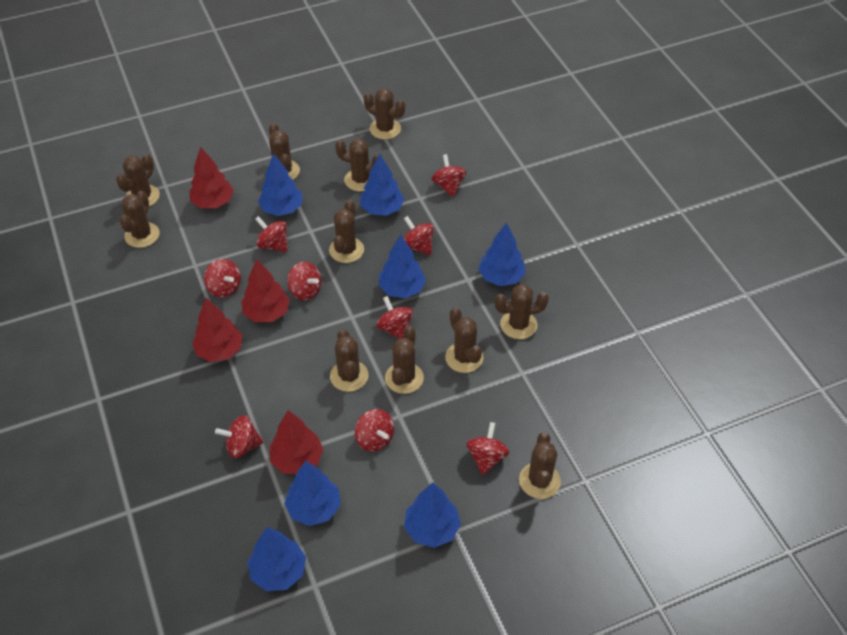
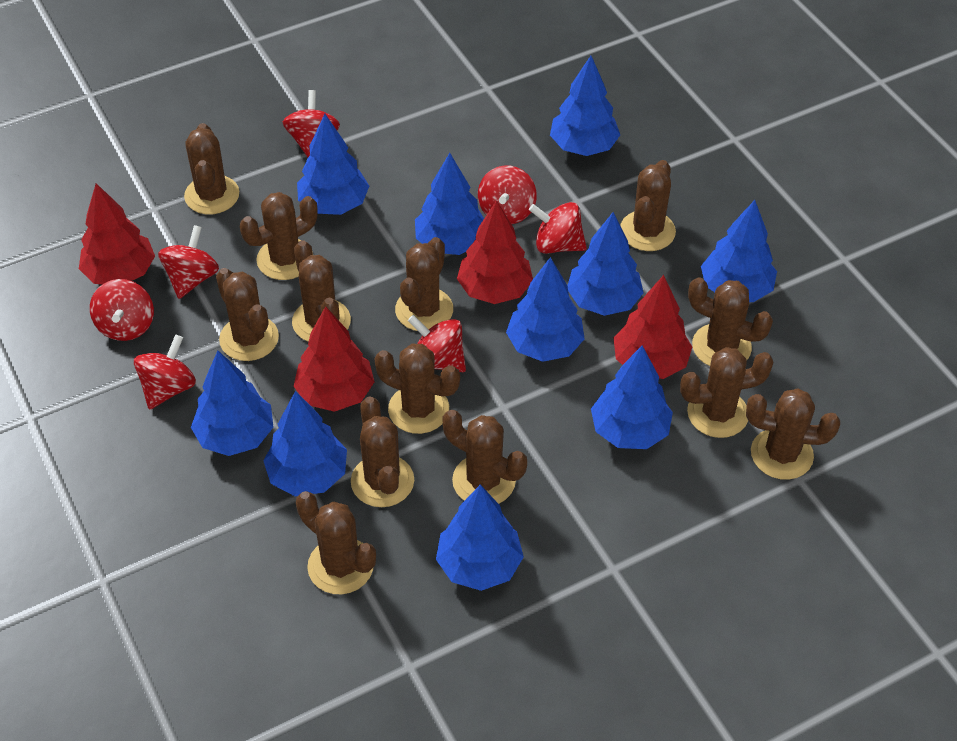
blue tree: 7 -> 10
brown cactus: 11 -> 13
red spinning top: 9 -> 7

